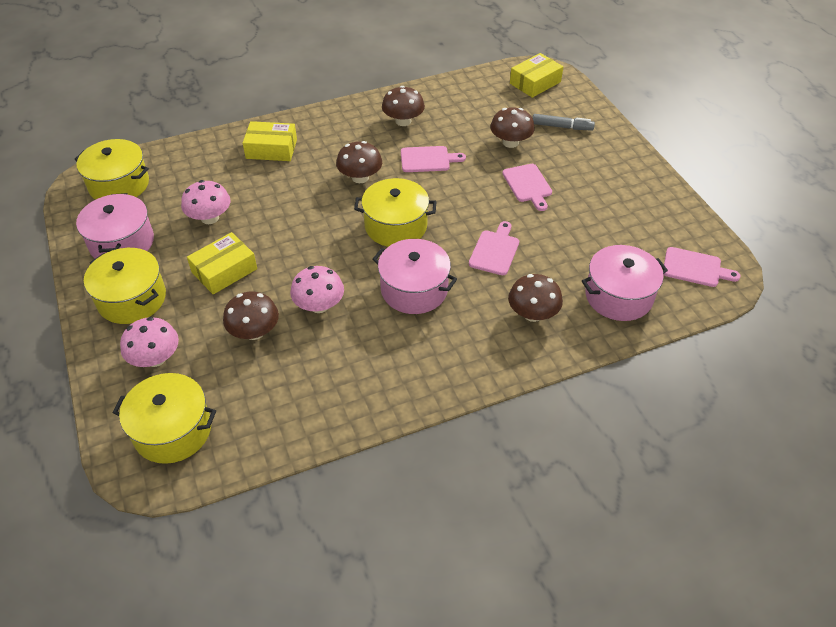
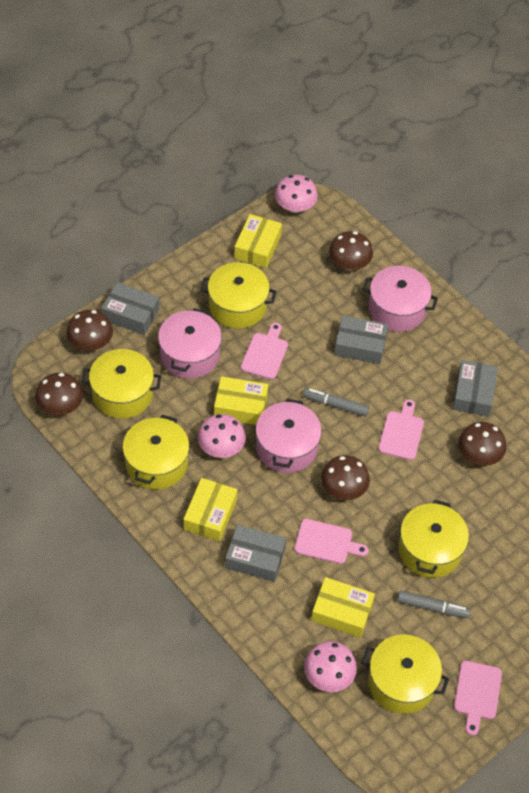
grey box: 0 -> 4
grey marker: 1 -> 2
yellow box: 3 -> 4
yellow pot: 4 -> 5

